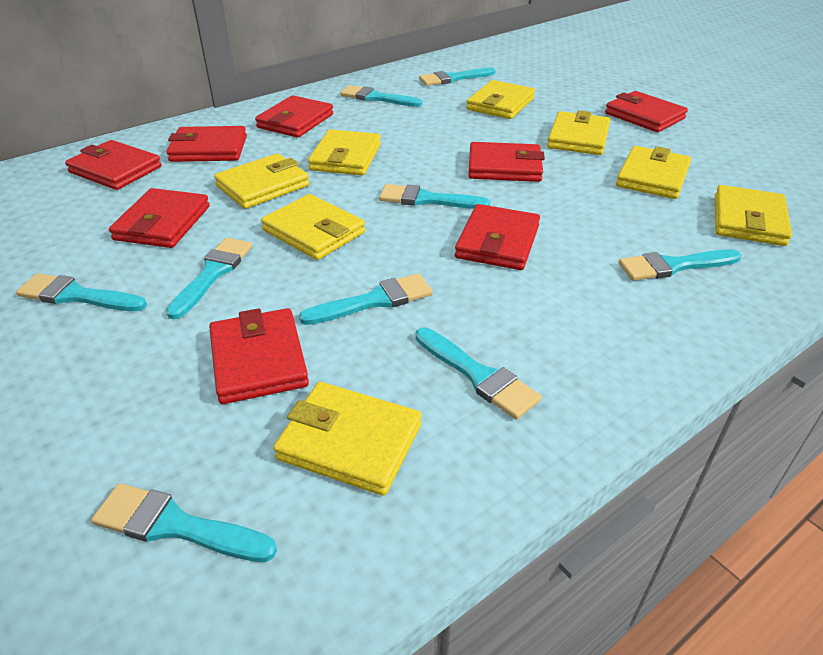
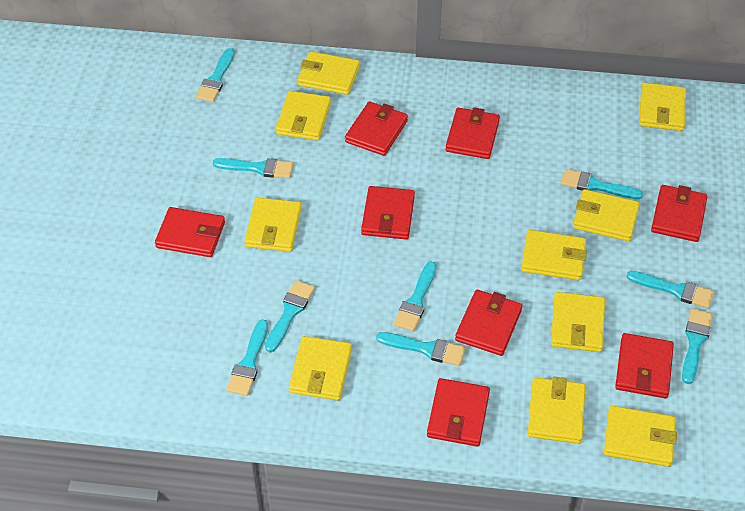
yellow wallet: 8 -> 10

